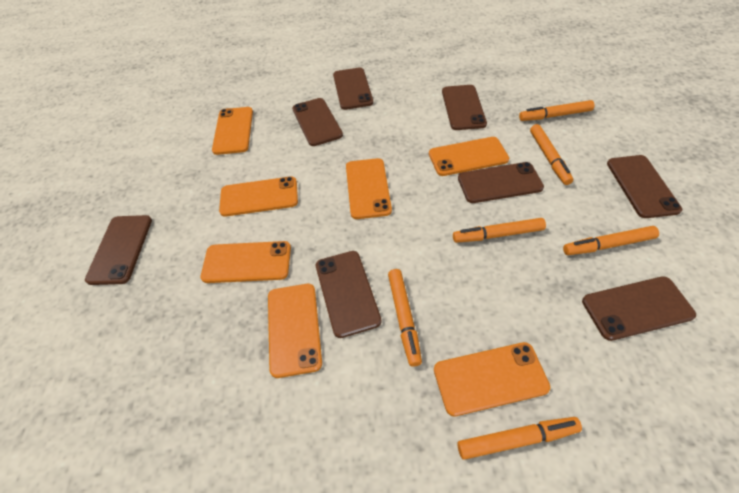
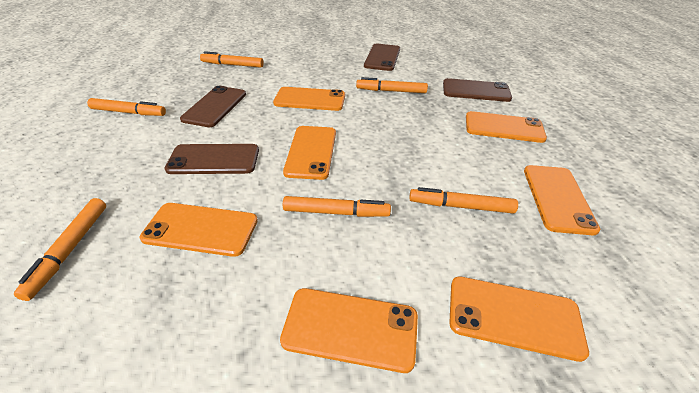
brown phone: 8 -> 4

